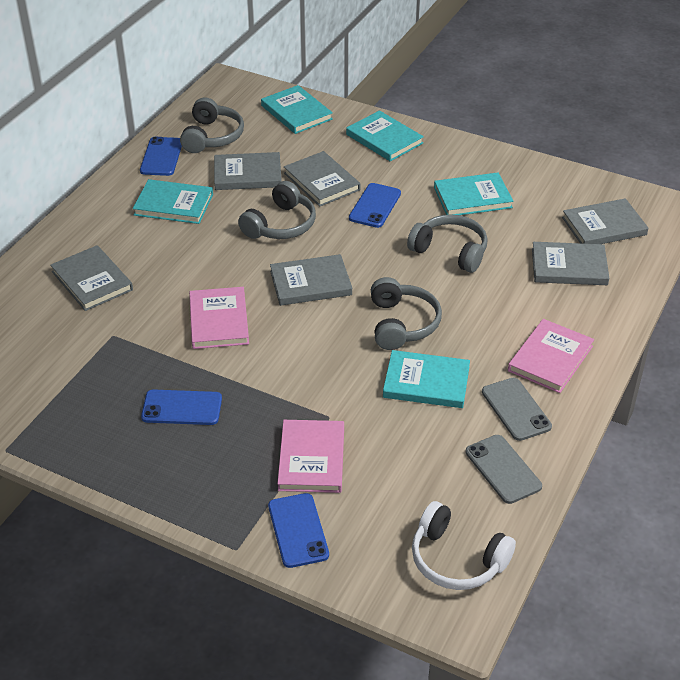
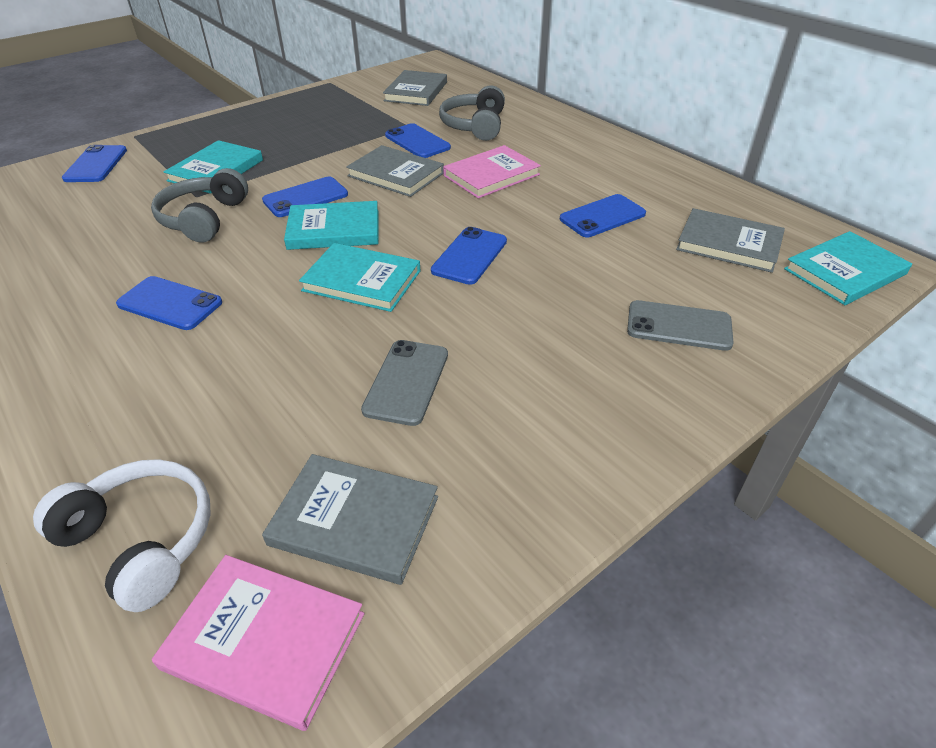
blue phone: 4 -> 6
grey book: 6 -> 4
grey headphones: 4 -> 2
pink book: 3 -> 2
turquoise book: 5 -> 4

